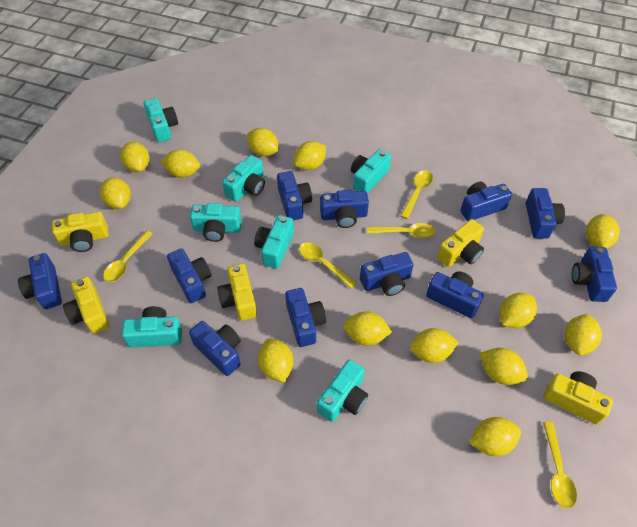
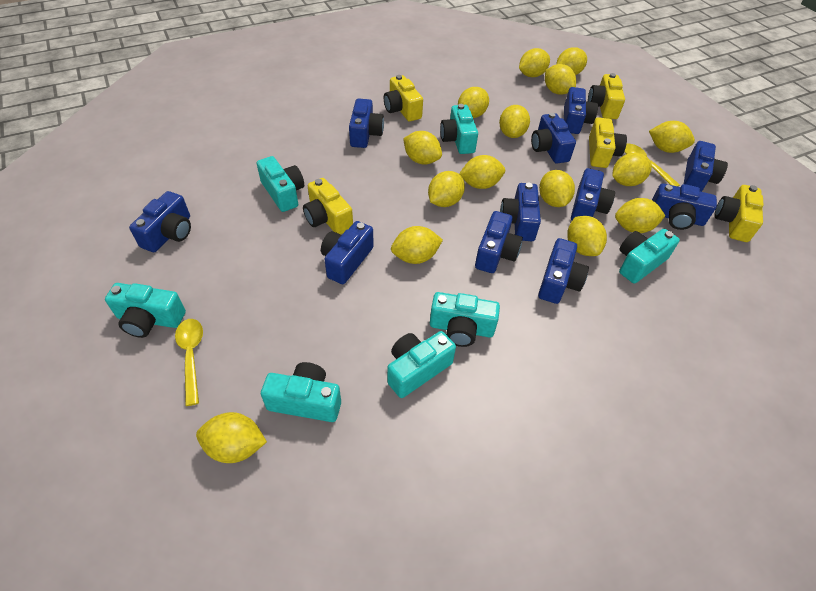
yellow lemon: 13 -> 15
yellow spoon: 5 -> 2

